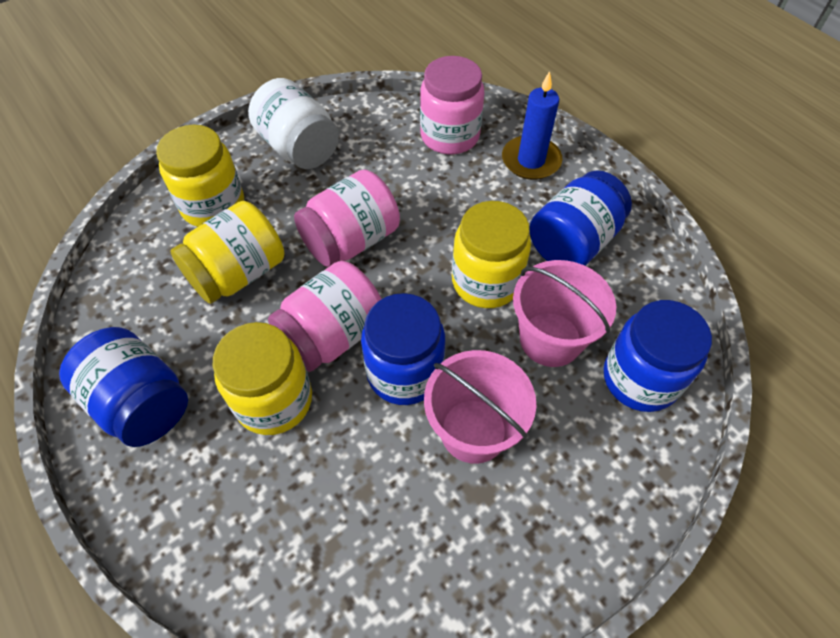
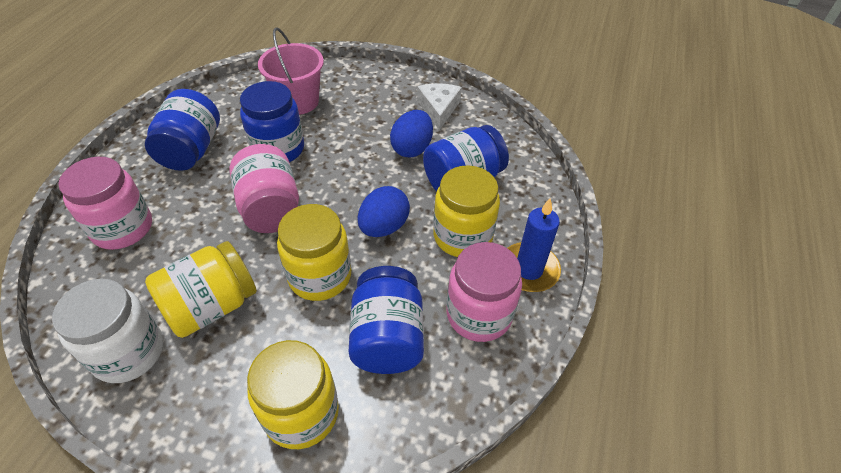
blue egg: 0 -> 2
pink bucket: 2 -> 1
white cheese: 0 -> 1

